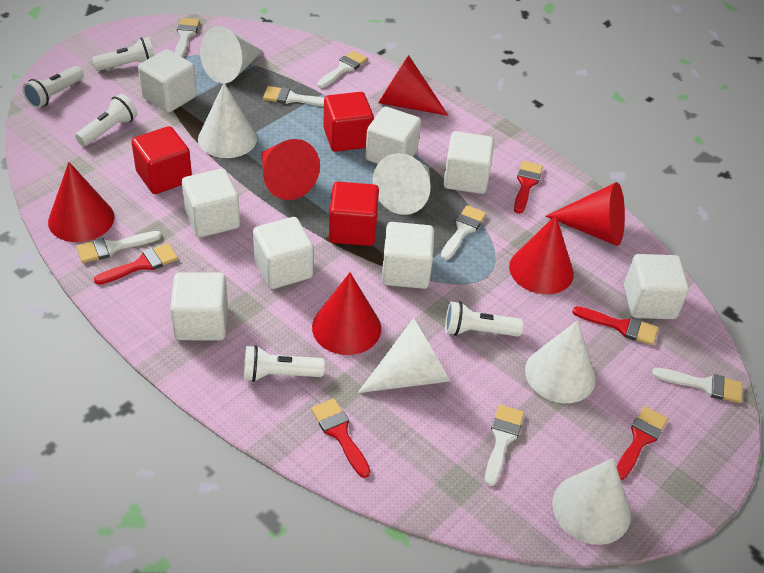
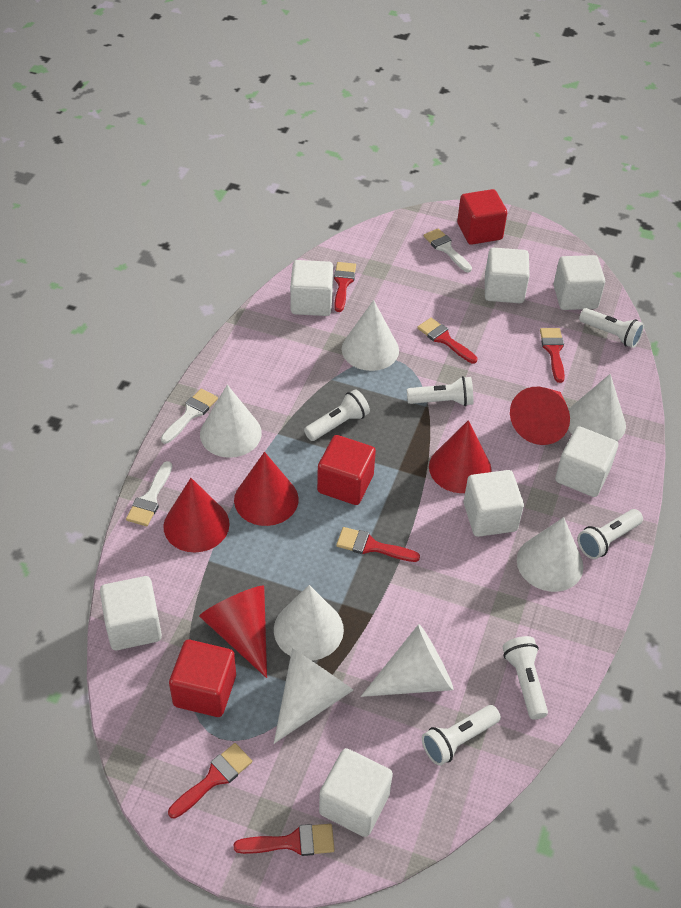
red brush: 5 -> 6
red cone: 6 -> 5
white brush: 7 -> 3
white cone: 6 -> 7
white cube: 8 -> 7
white flashlight: 5 -> 6

